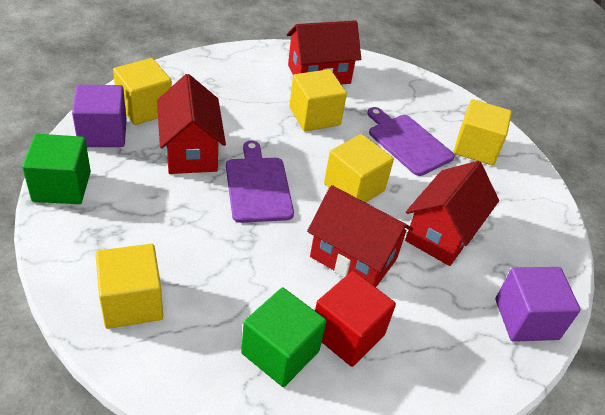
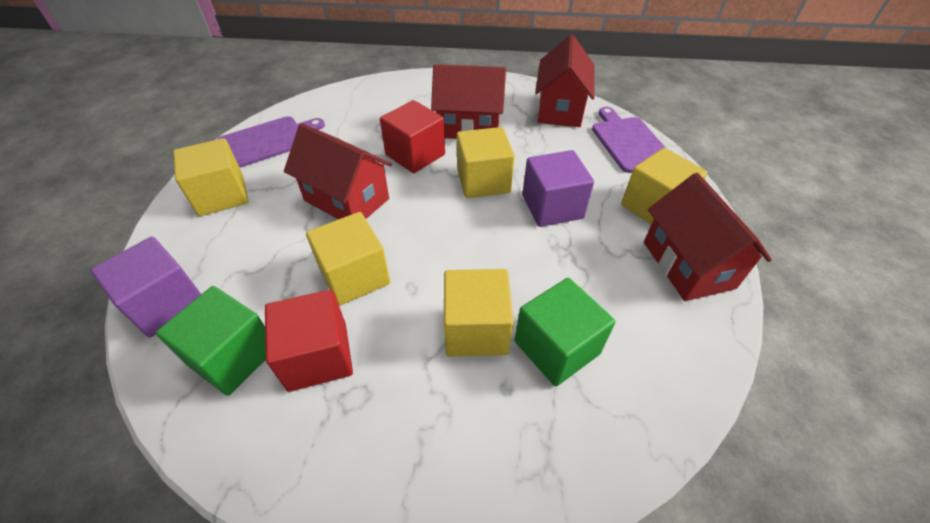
red cube: 1 -> 2

